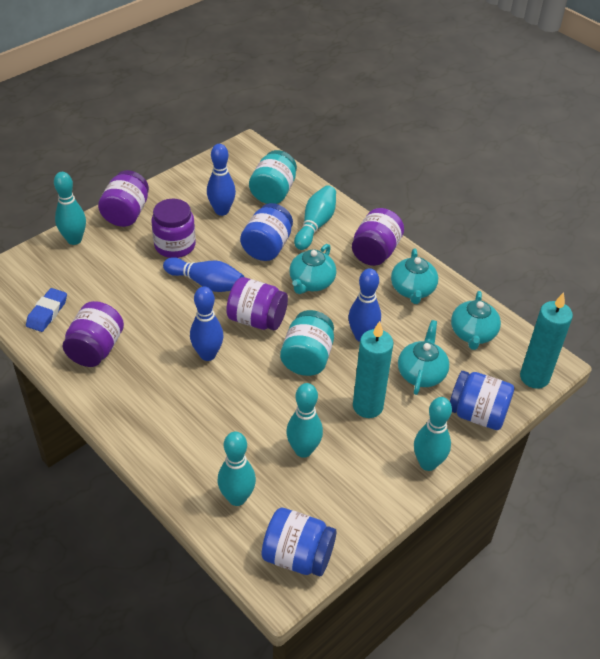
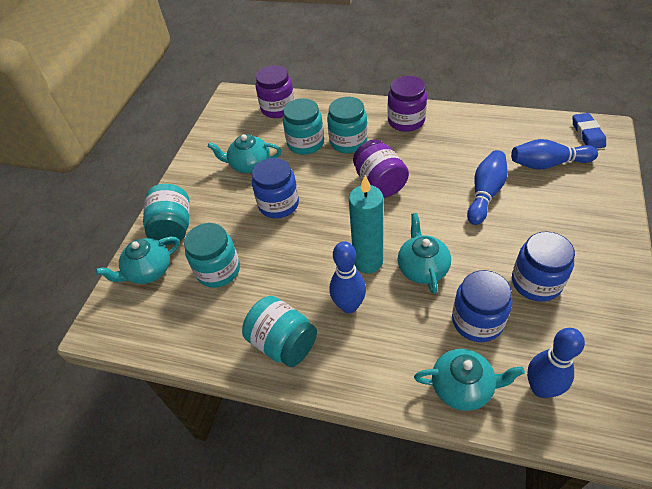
purple jar: 5 -> 3
turquoise bowling pin: 5 -> 0
turquoise candle: 2 -> 1
turquoise jar: 2 -> 5

